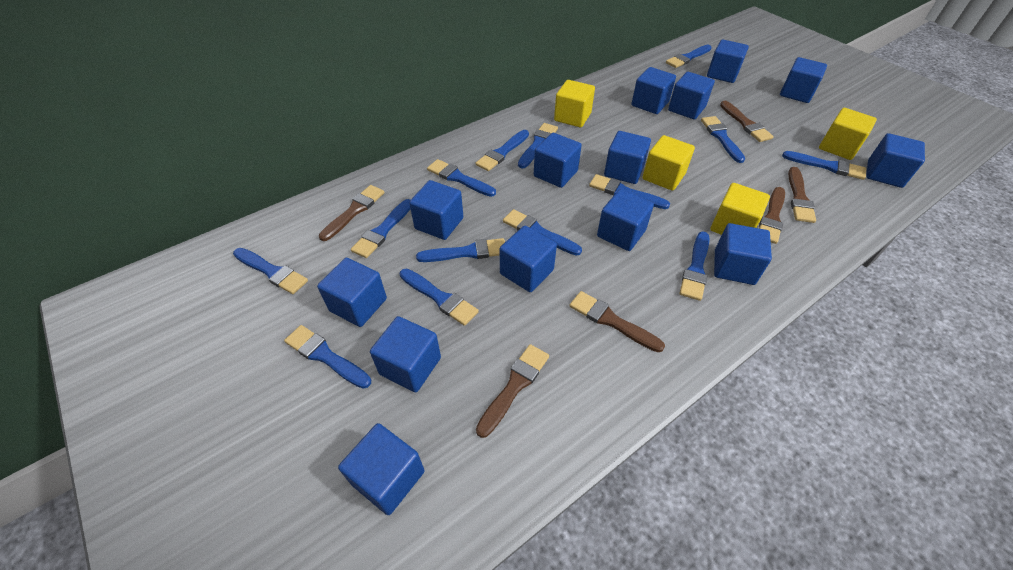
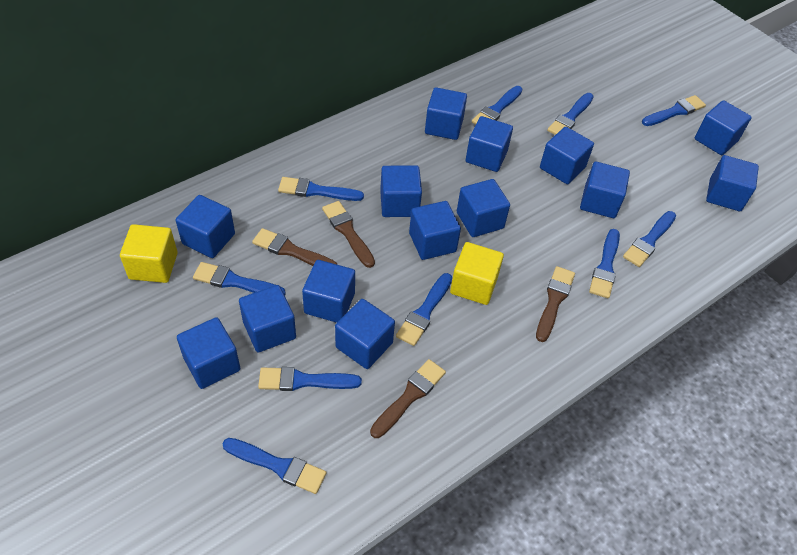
blue brush: 14 -> 10
brown brush: 6 -> 4
yellow cube: 4 -> 2

